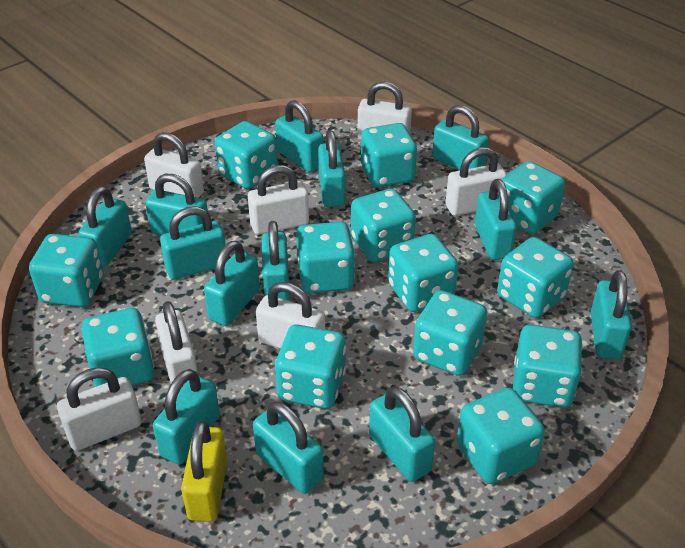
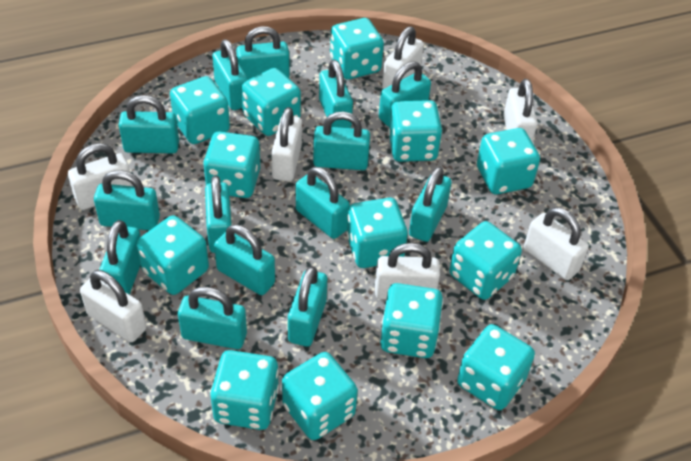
turquoise padlock: 13 -> 14
yellow padlock: 1 -> 0

